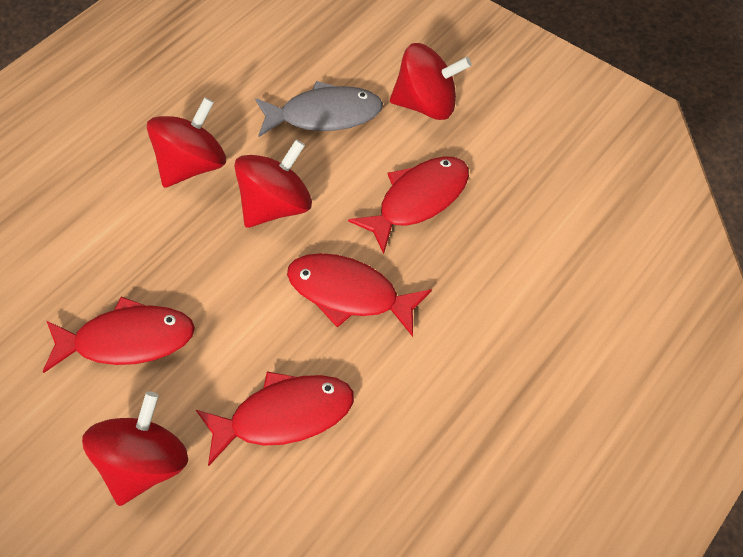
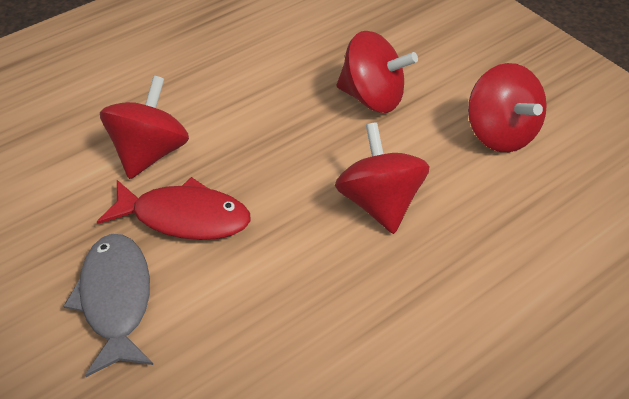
red fish: 4 -> 1

